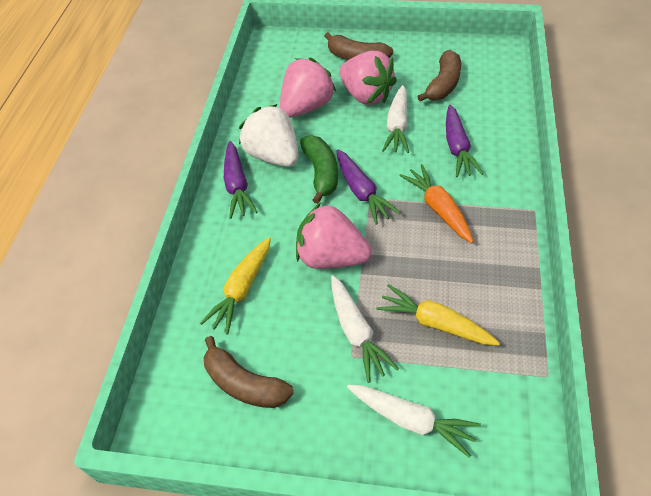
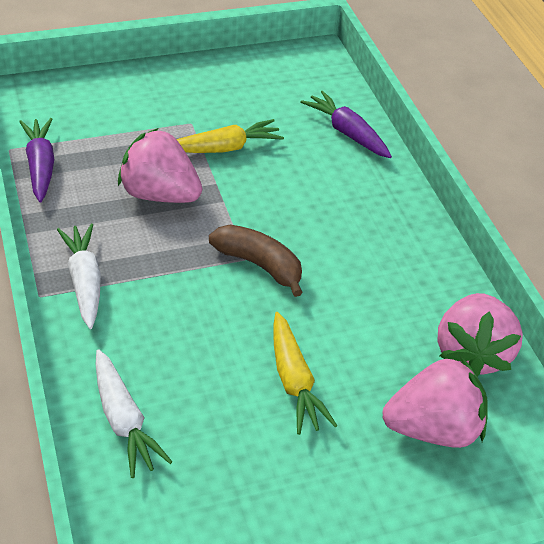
brown banana: 3 -> 1
green banana: 1 -> 0
orange carrot: 1 -> 0
purple carrot: 3 -> 2
white carrot: 3 -> 2
white strawberry: 1 -> 0

